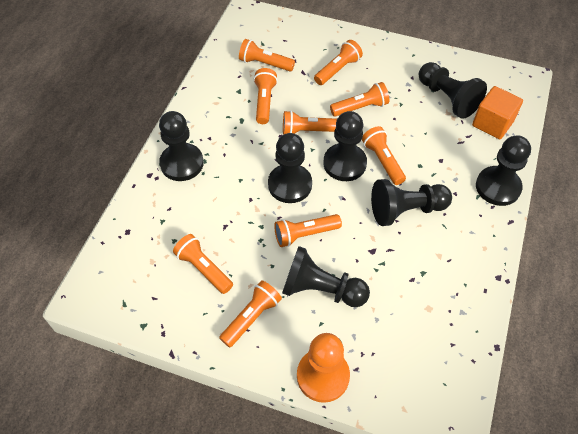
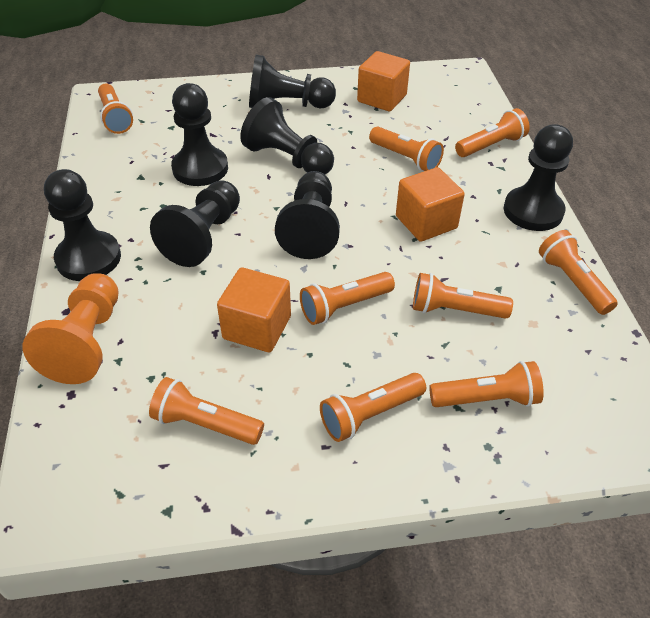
orange cube: 1 -> 3

